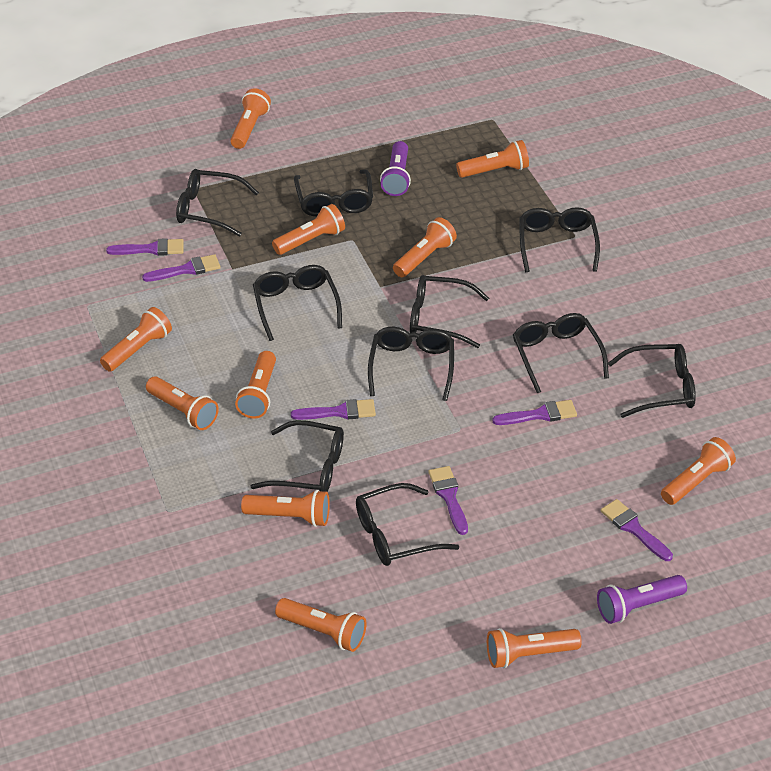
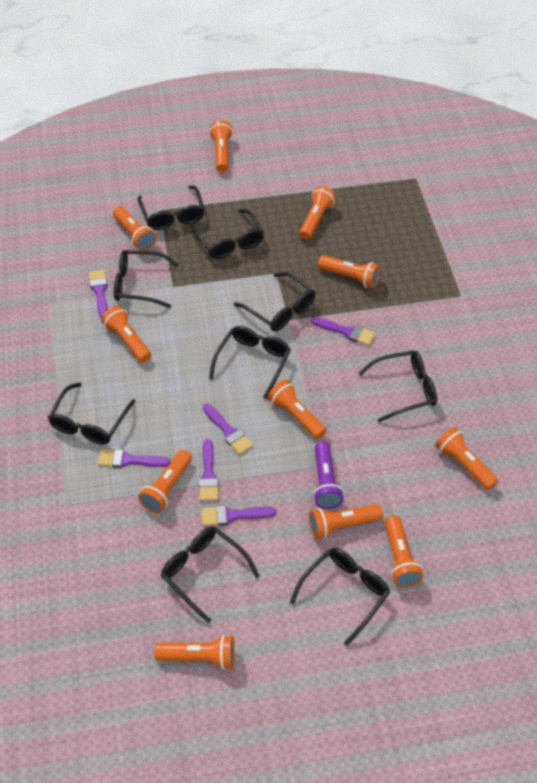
black glasses: 10 -> 9
purple flashlight: 2 -> 1

